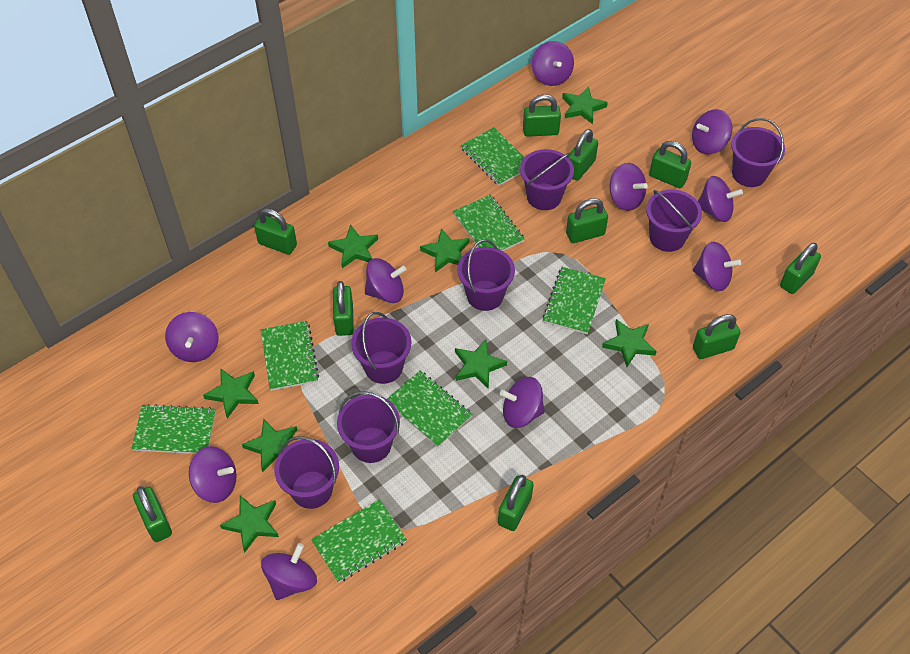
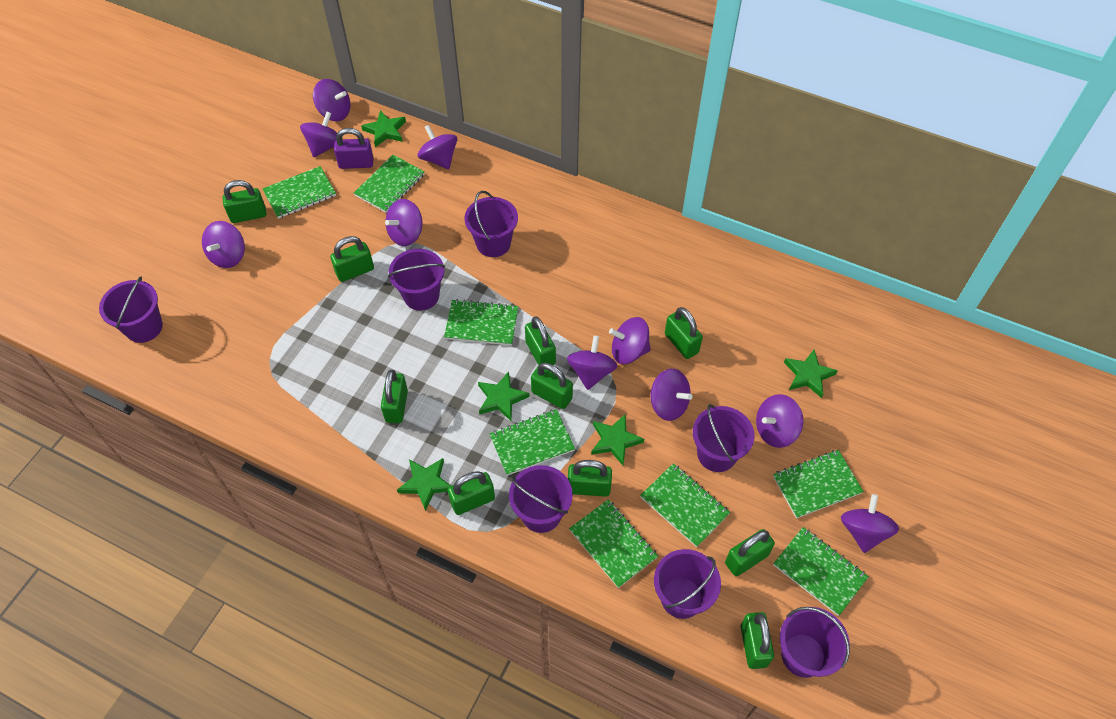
green notebook: 7 -> 8
green star: 8 -> 5
purple padlock: 0 -> 1

